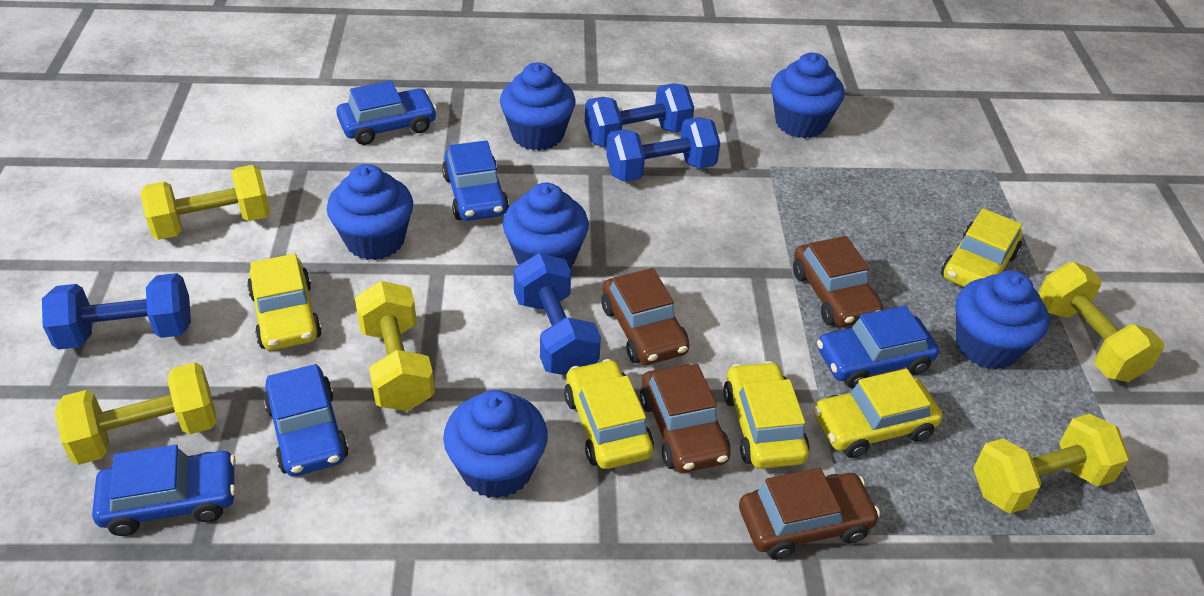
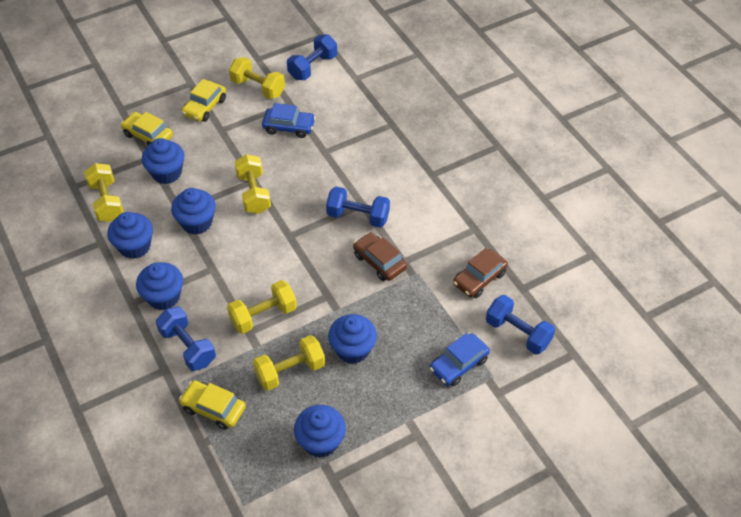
blue car: 5 -> 2
brown car: 4 -> 2
yellow car: 5 -> 3

